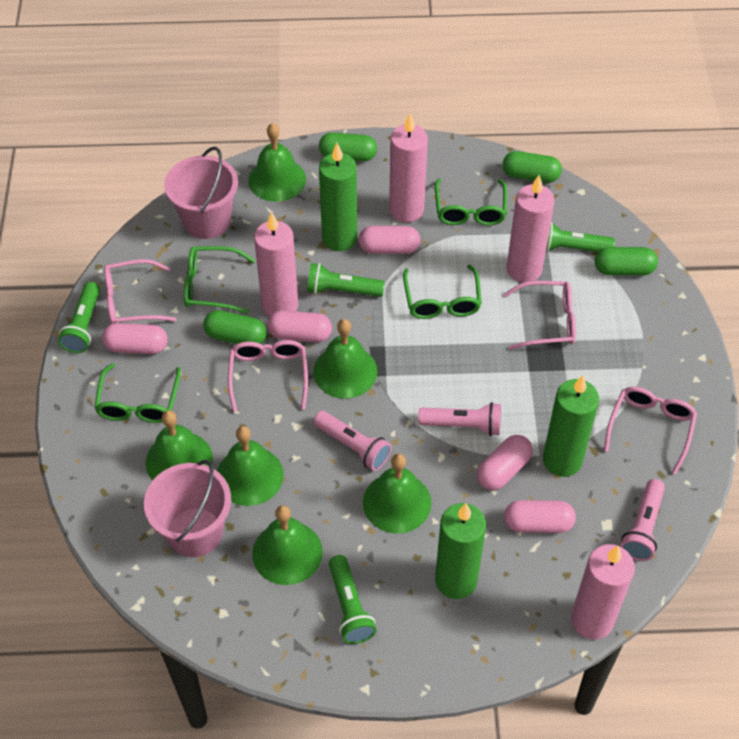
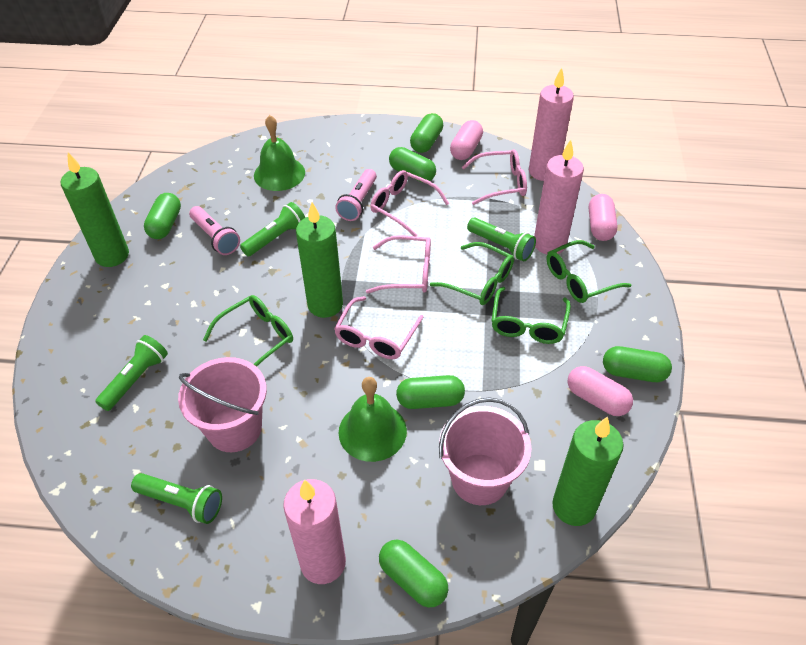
green bell: 6 -> 2
green capsule: 4 -> 6
pink candle: 4 -> 3
pink capsule: 5 -> 3
pink flashlight: 3 -> 2

